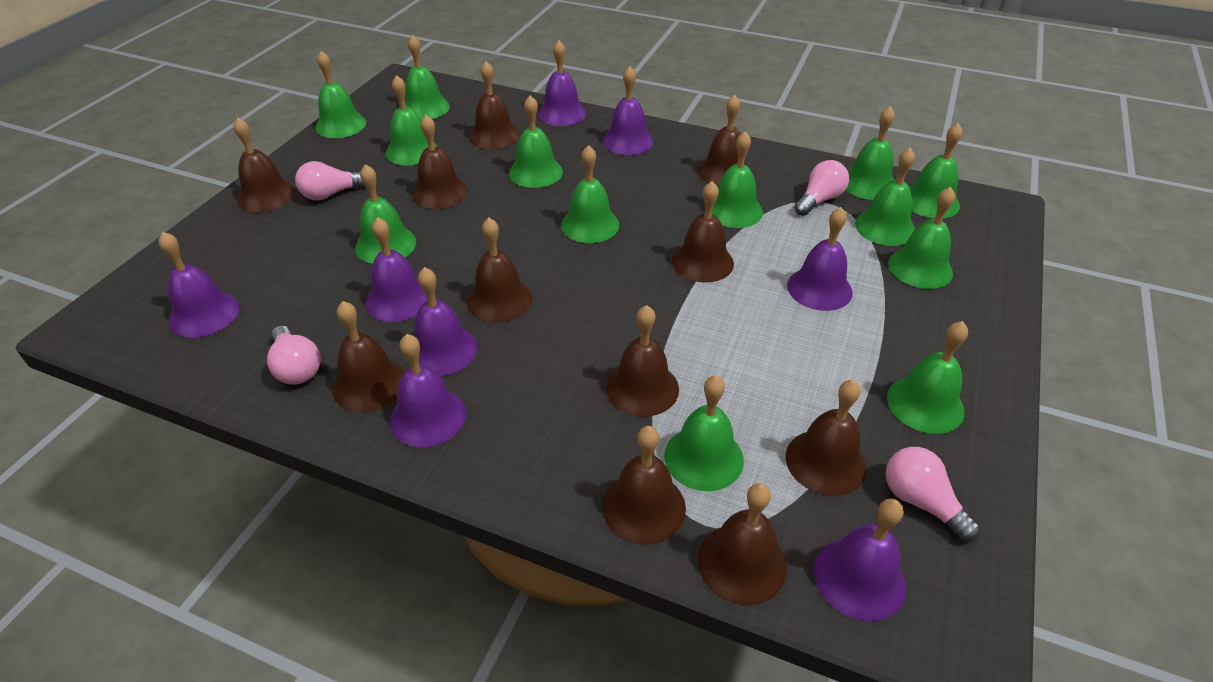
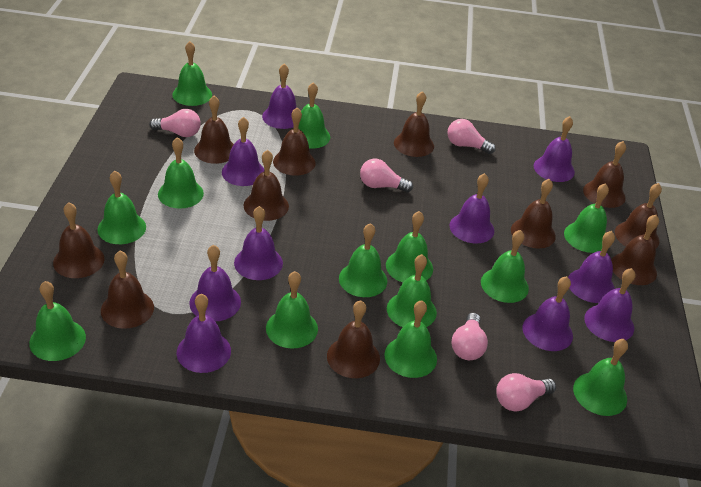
pink light bulb: 4 -> 5
purple bell: 8 -> 10

